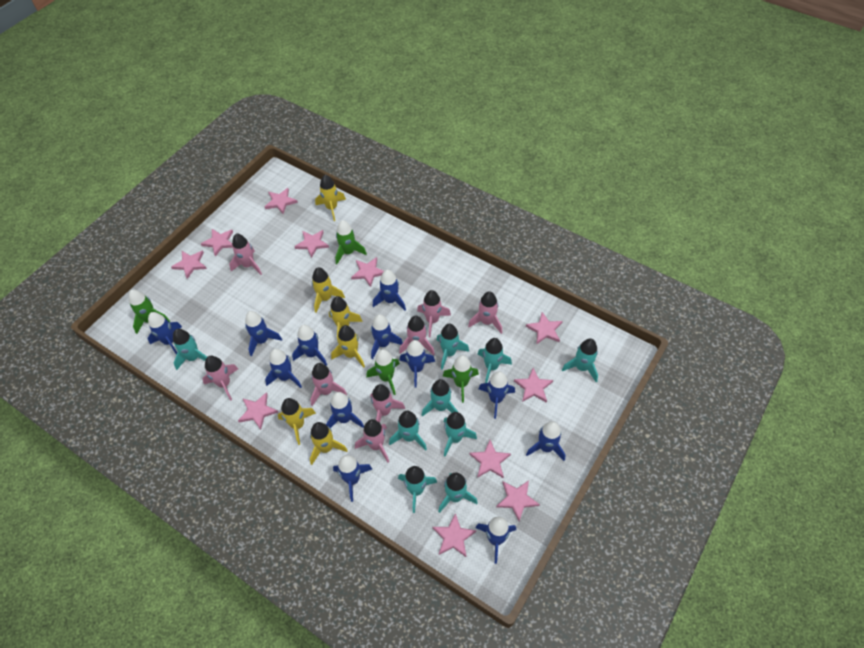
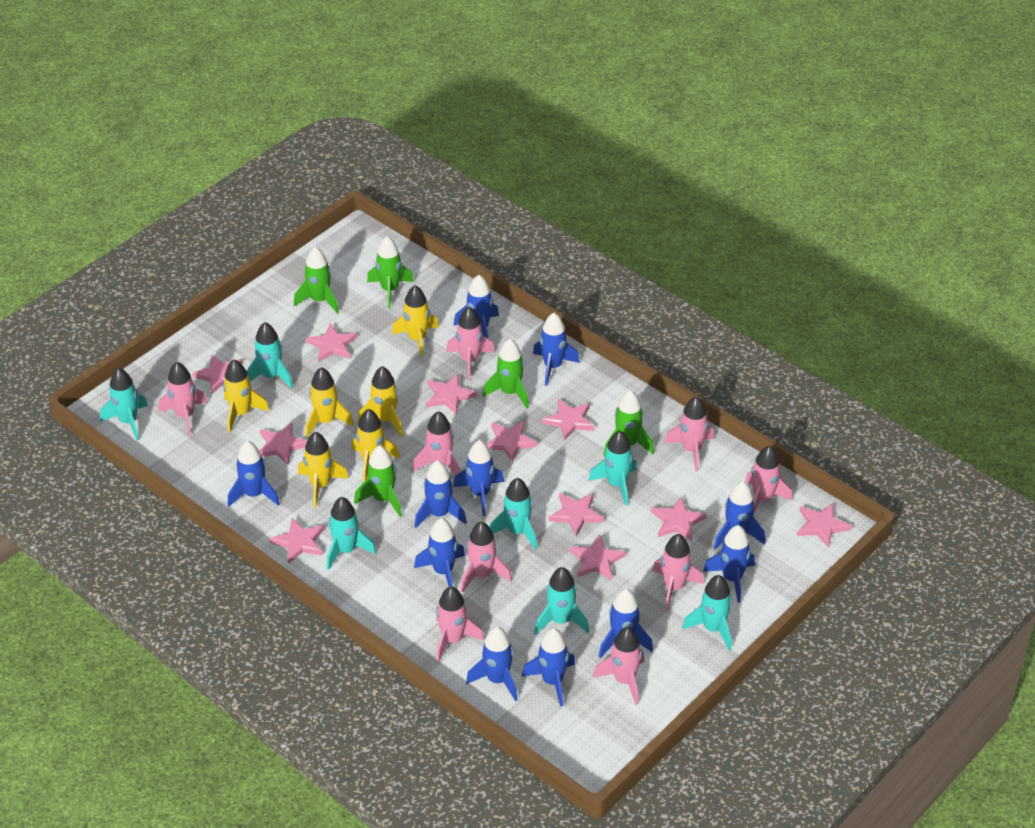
blue rocket: 12 -> 11
green rocket: 4 -> 5
pink rocket: 8 -> 9
turquoise rocket: 9 -> 7

